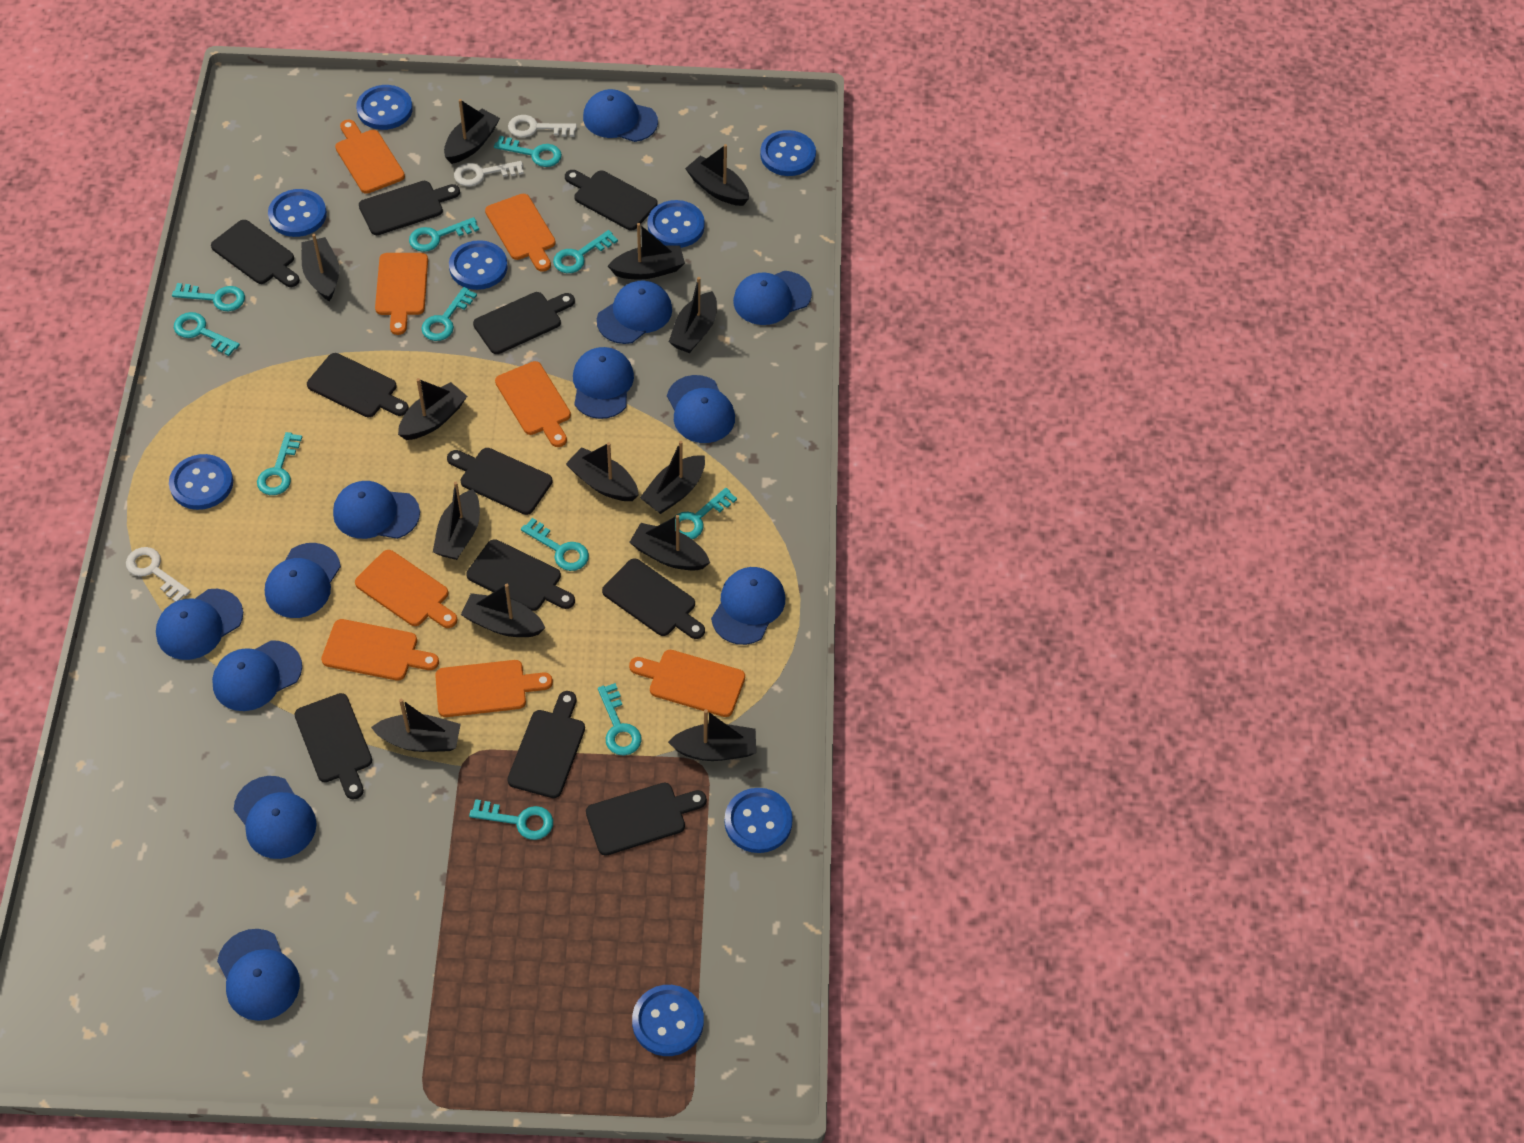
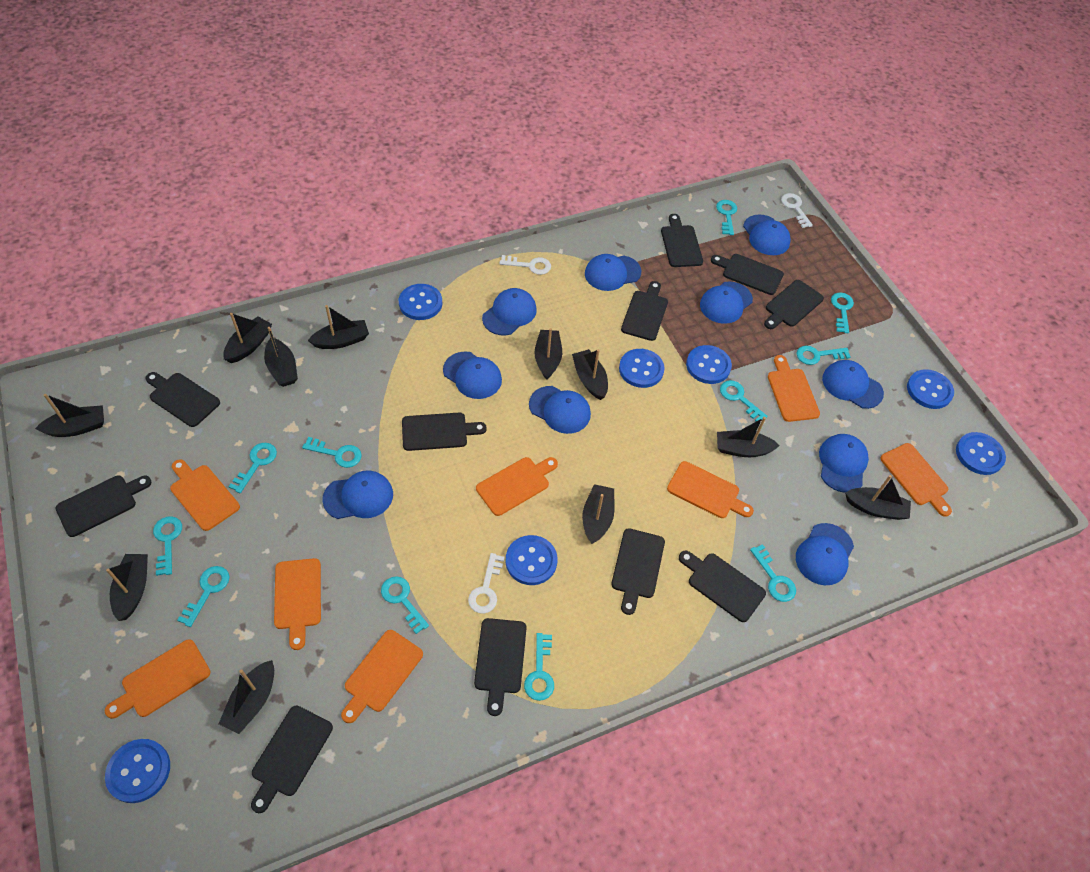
black boat: 13 -> 11
blue button: 8 -> 7
blue cap: 12 -> 10

